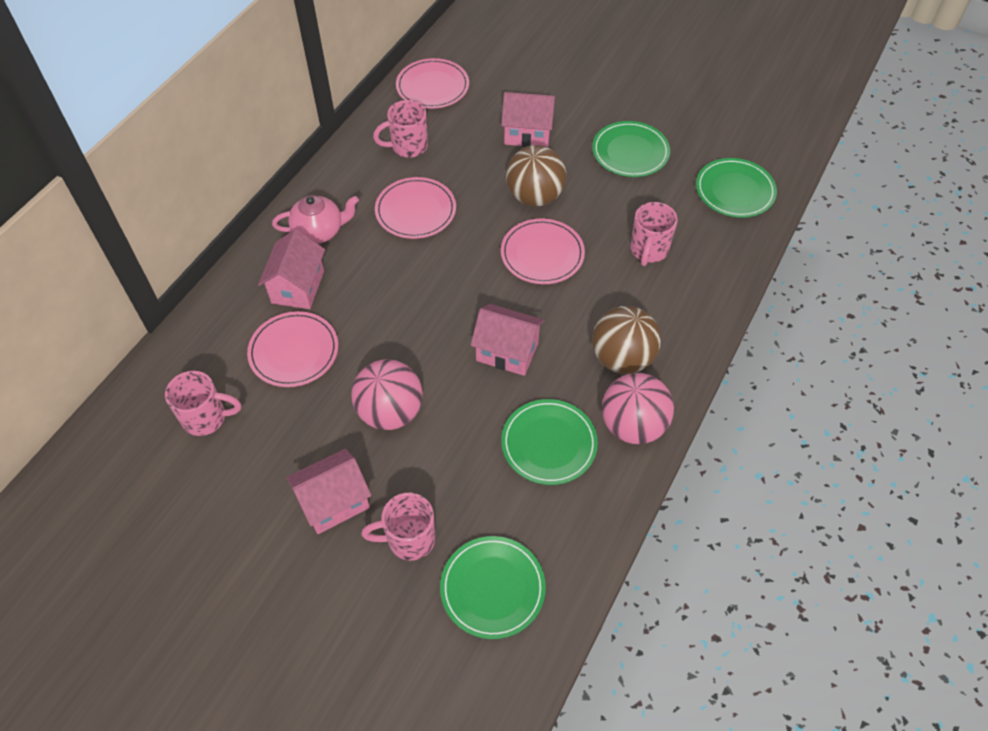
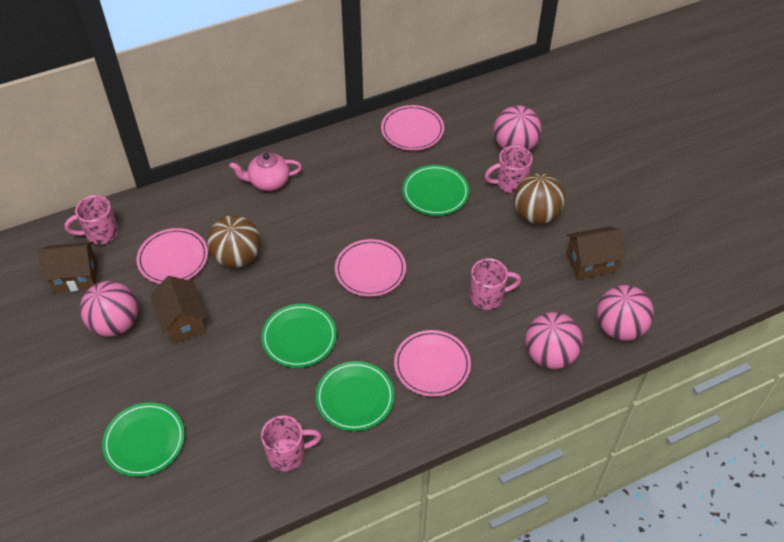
brown house: 0 -> 3
pink ball: 2 -> 4
pink house: 4 -> 0

